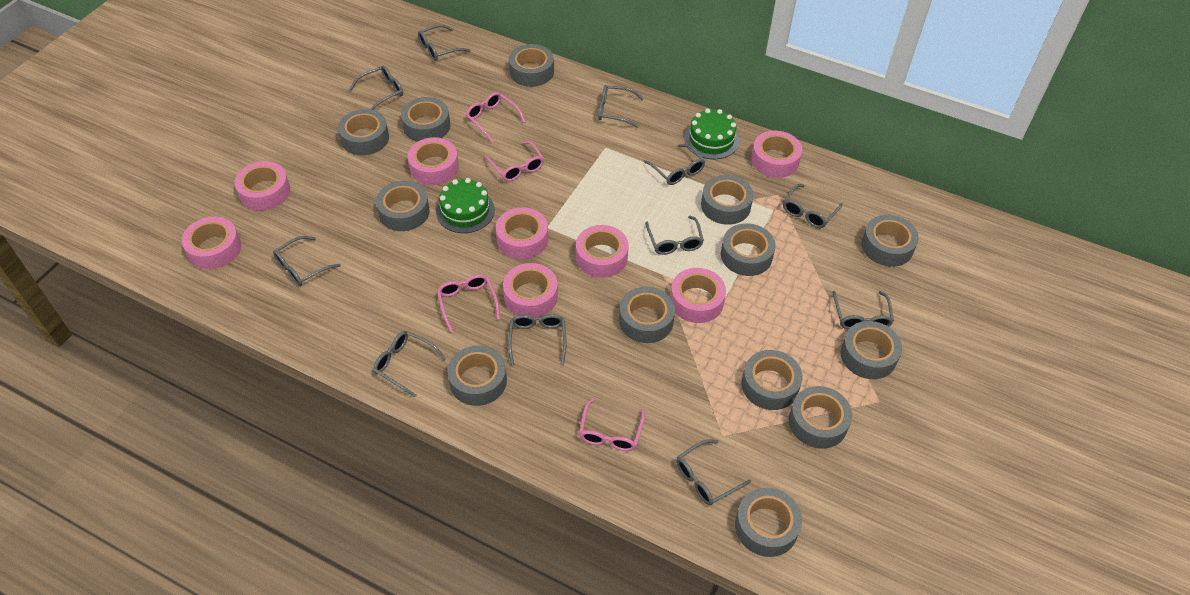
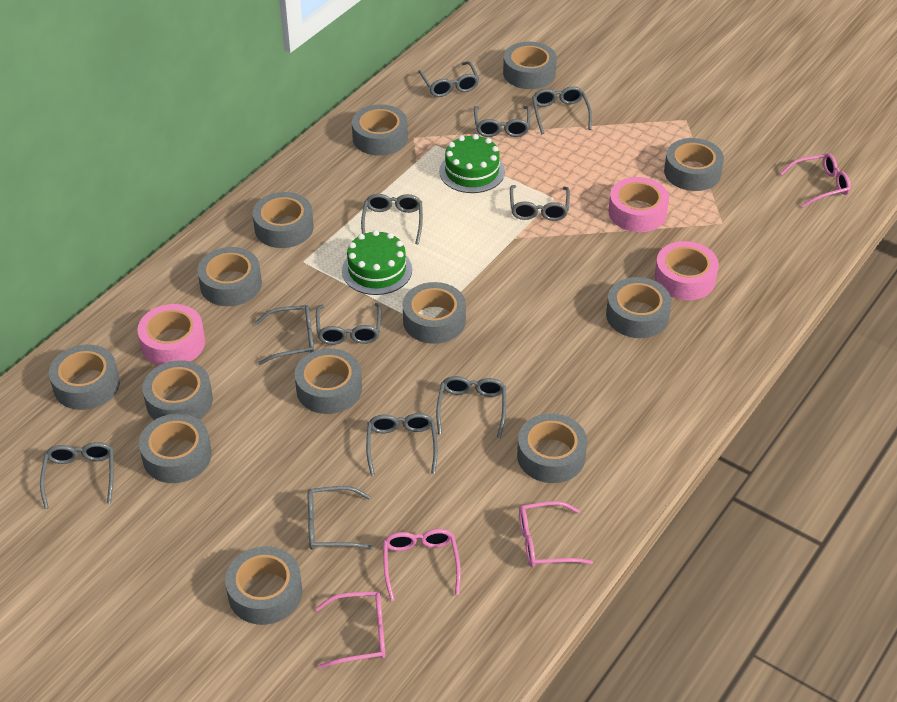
pink tape: 8 -> 3

